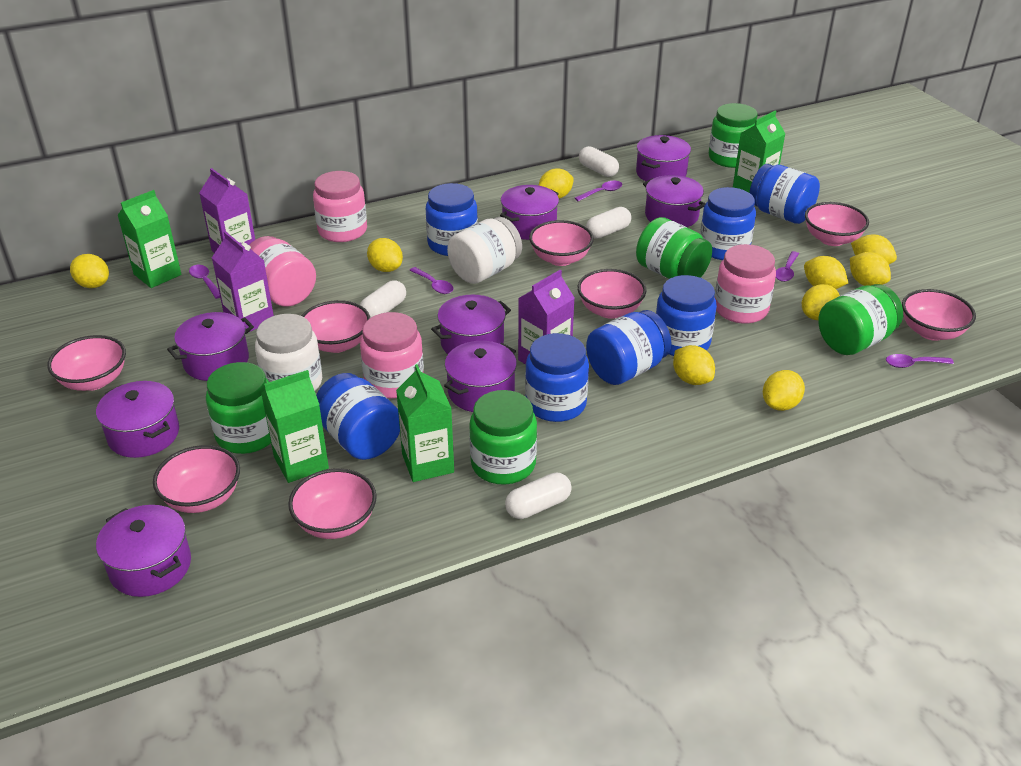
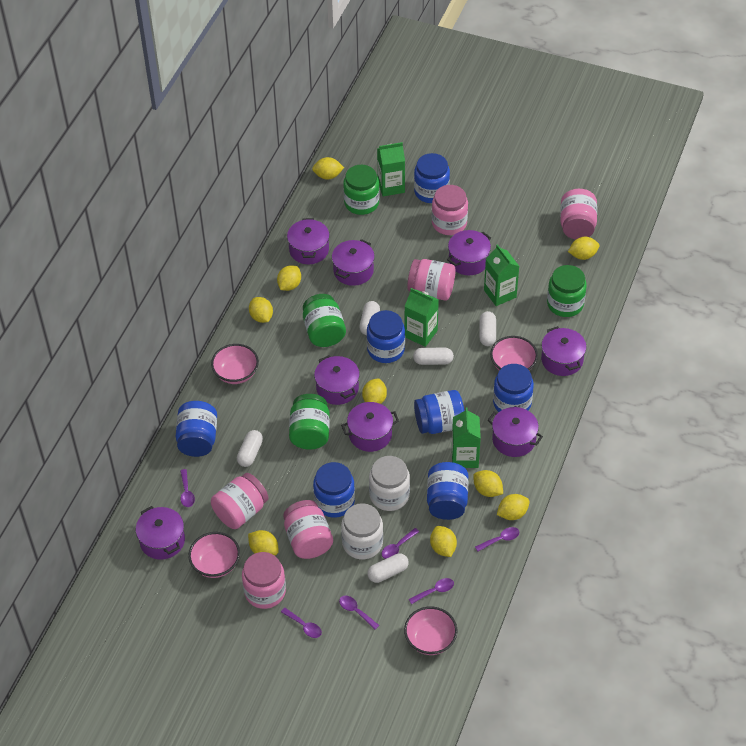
green jar: 5 -> 4
pink bowl: 8 -> 4
pink jar: 4 -> 6
purple carton: 3 -> 0
purple spoon: 5 -> 6
white capsule: 4 -> 5

